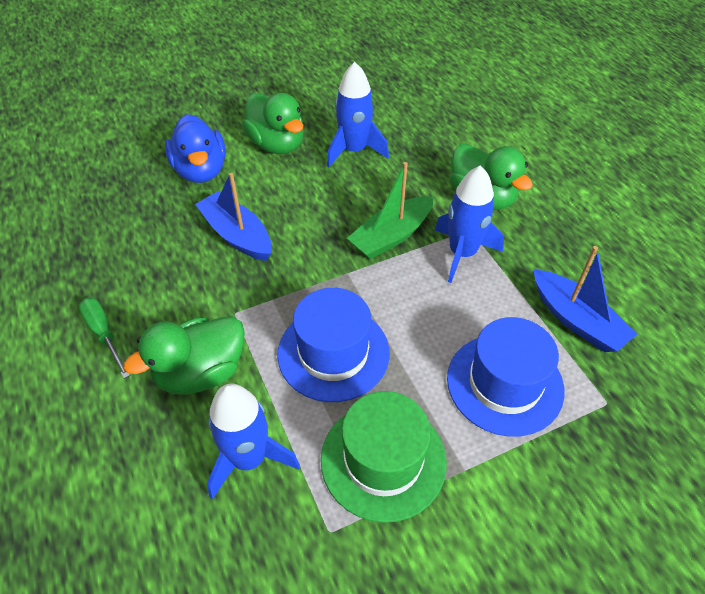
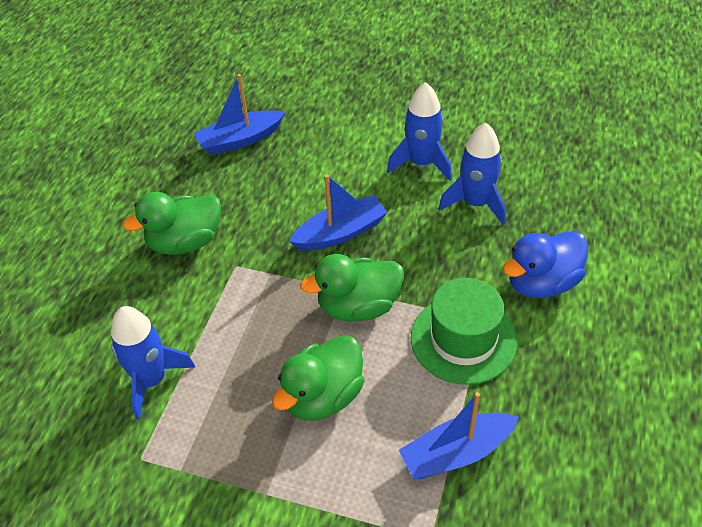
blue boat: 2 -> 3
blue hat: 2 -> 0
green boat: 1 -> 0
green screwdriver: 1 -> 0

